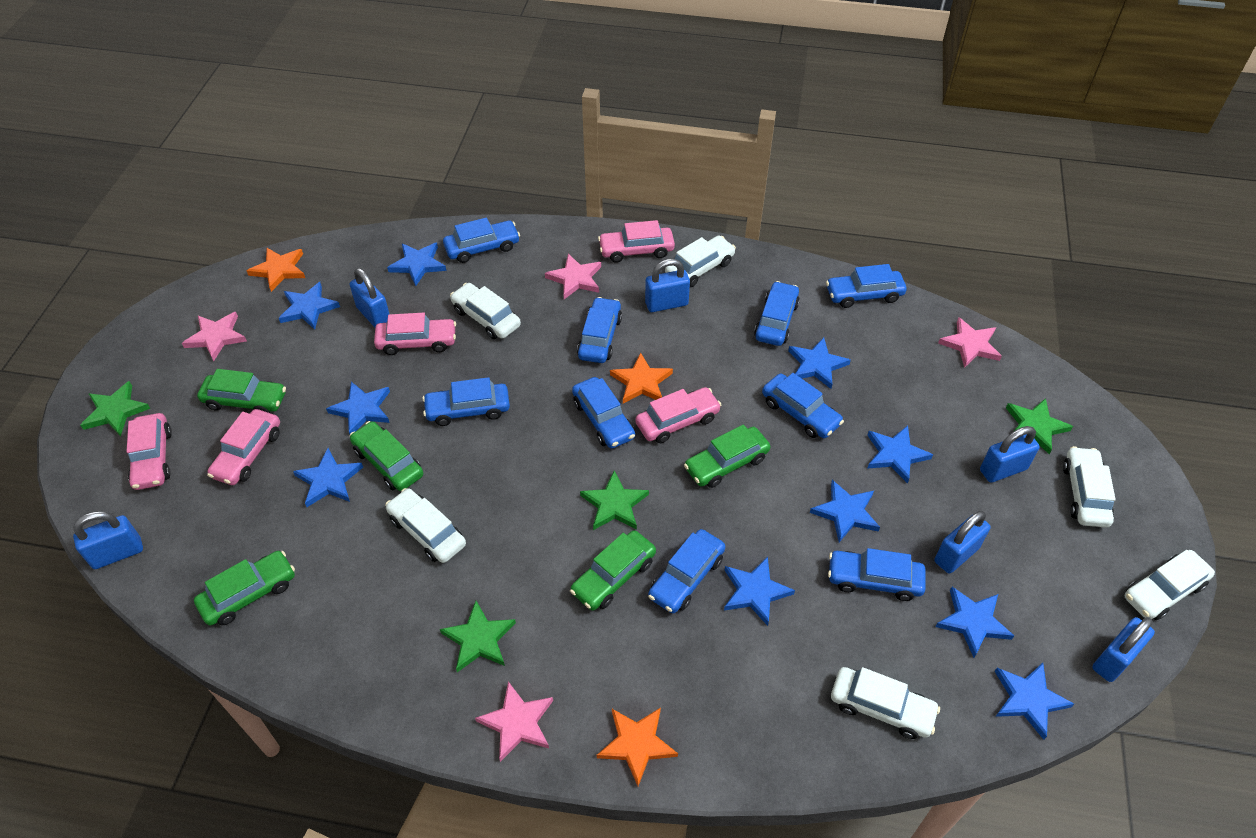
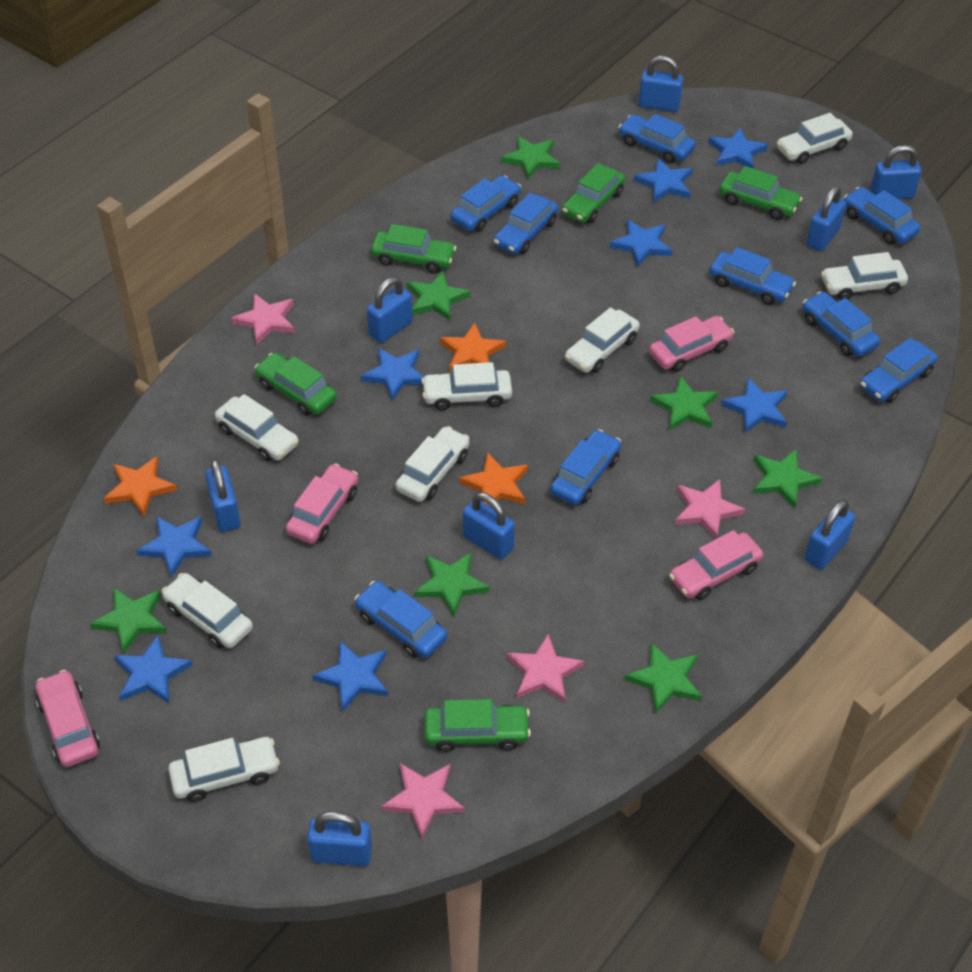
blue padlock: 6 -> 8
blue star: 10 -> 8
green star: 4 -> 7
pink car: 5 -> 4
white car: 6 -> 8

